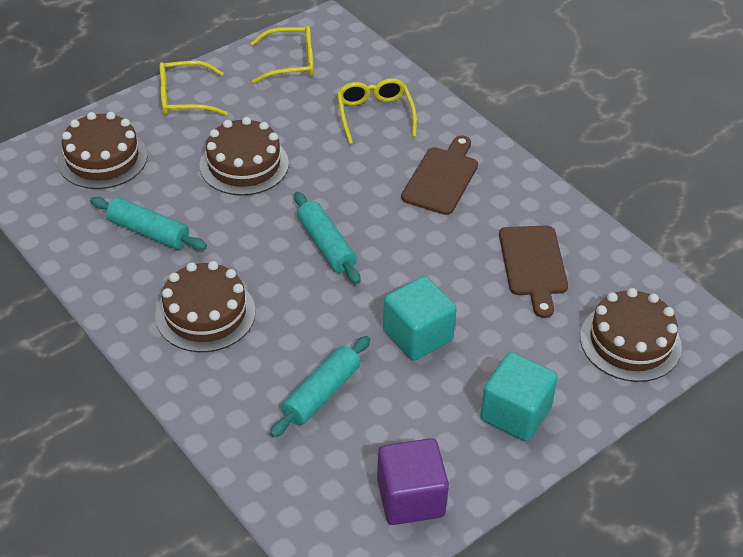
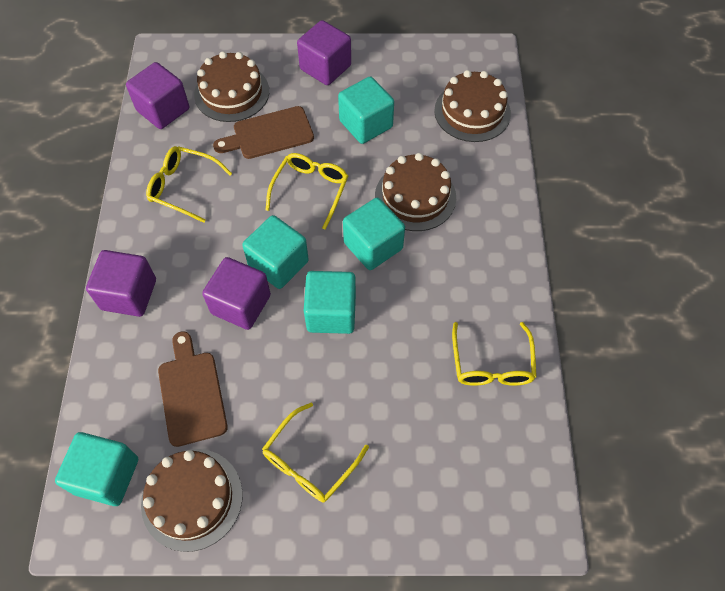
purple cube: 1 -> 4
turquoise cube: 2 -> 5
turquoise rolling pin: 3 -> 0
yellow glasses: 3 -> 4

